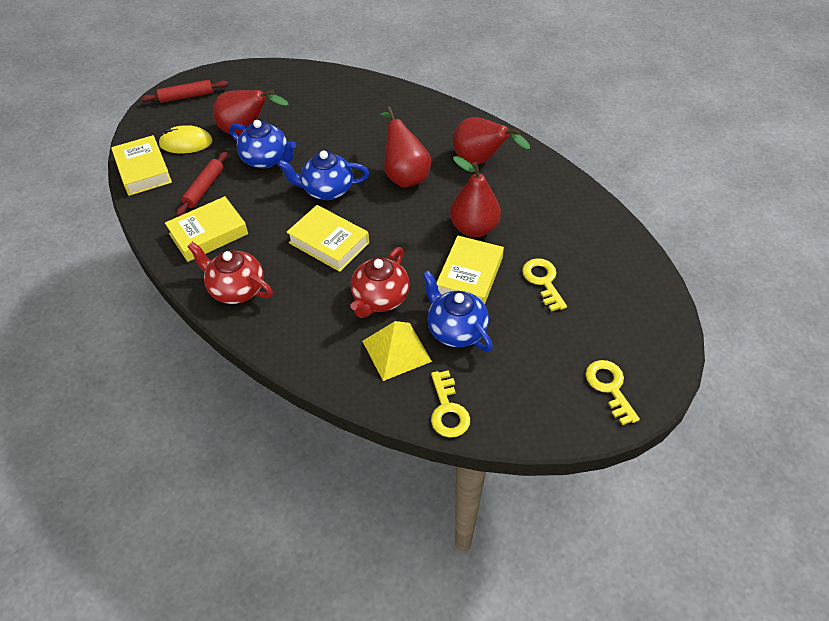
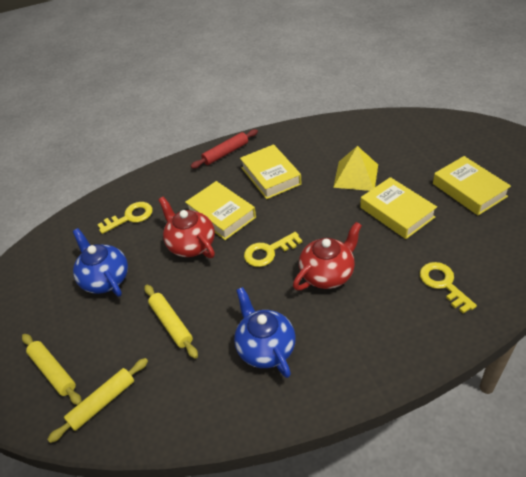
blue teapot: 3 -> 2
red pear: 4 -> 0
red rolling pin: 2 -> 1
yellow mouse: 1 -> 0
yellow rolling pin: 0 -> 3

